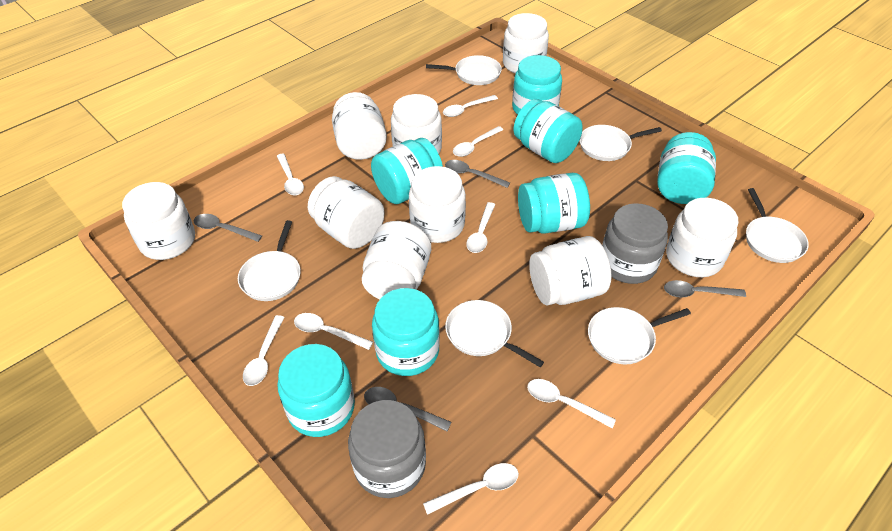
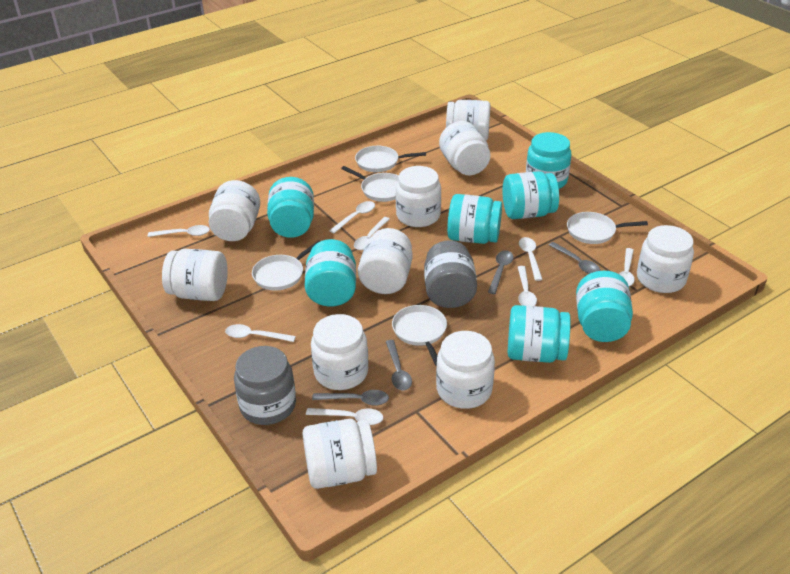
white jar: 9 -> 10
white pan: 6 -> 5

